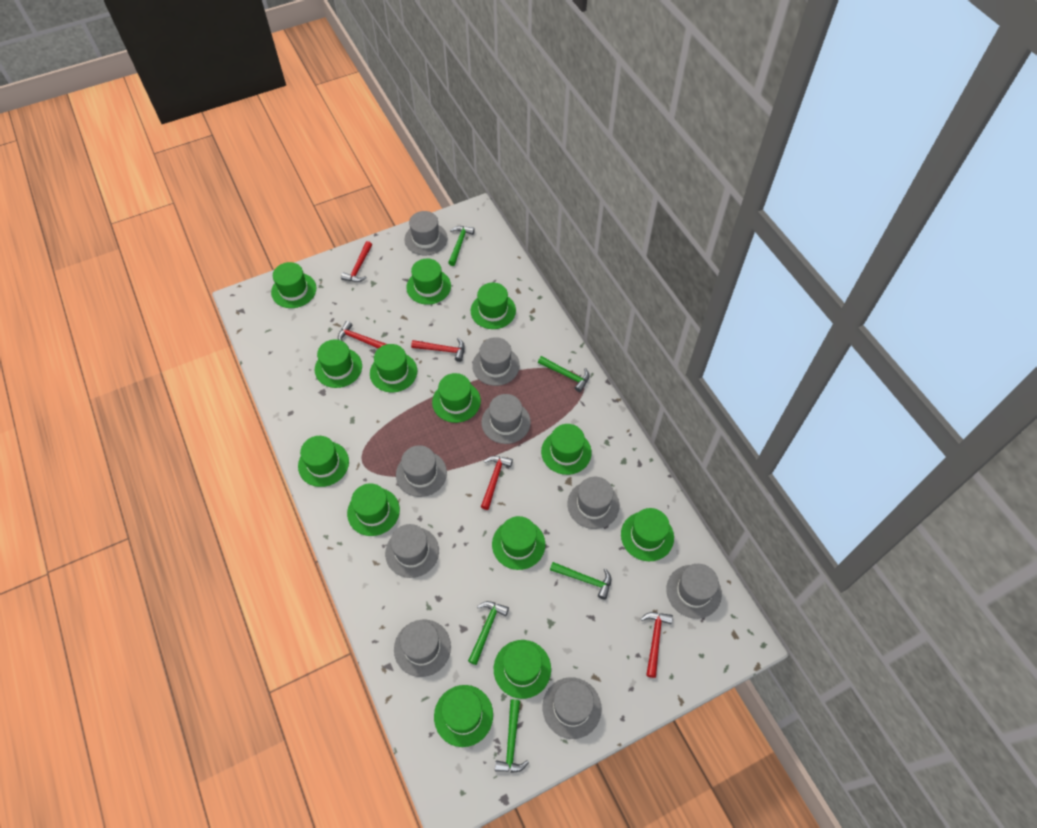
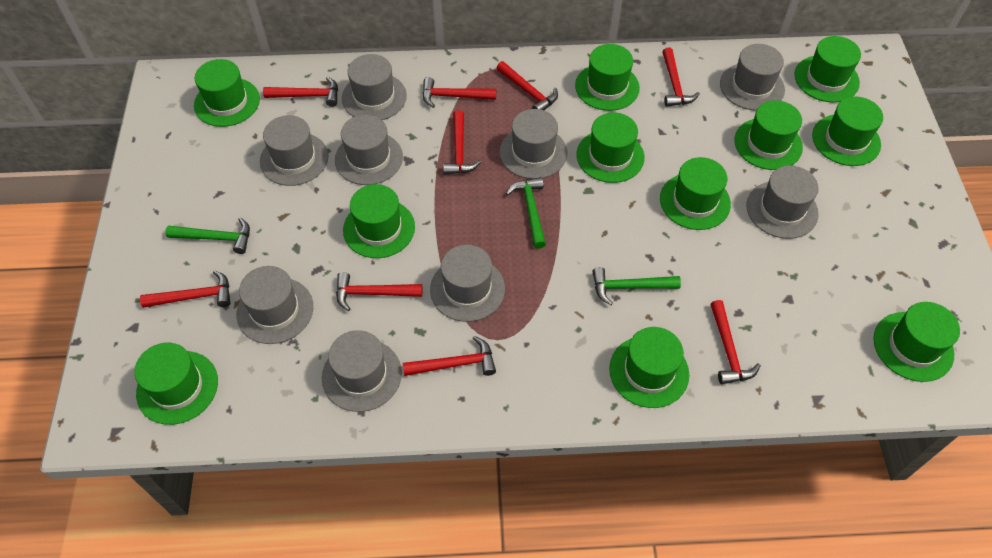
green hammer: 5 -> 3
green hat: 13 -> 11
red hammer: 5 -> 9

